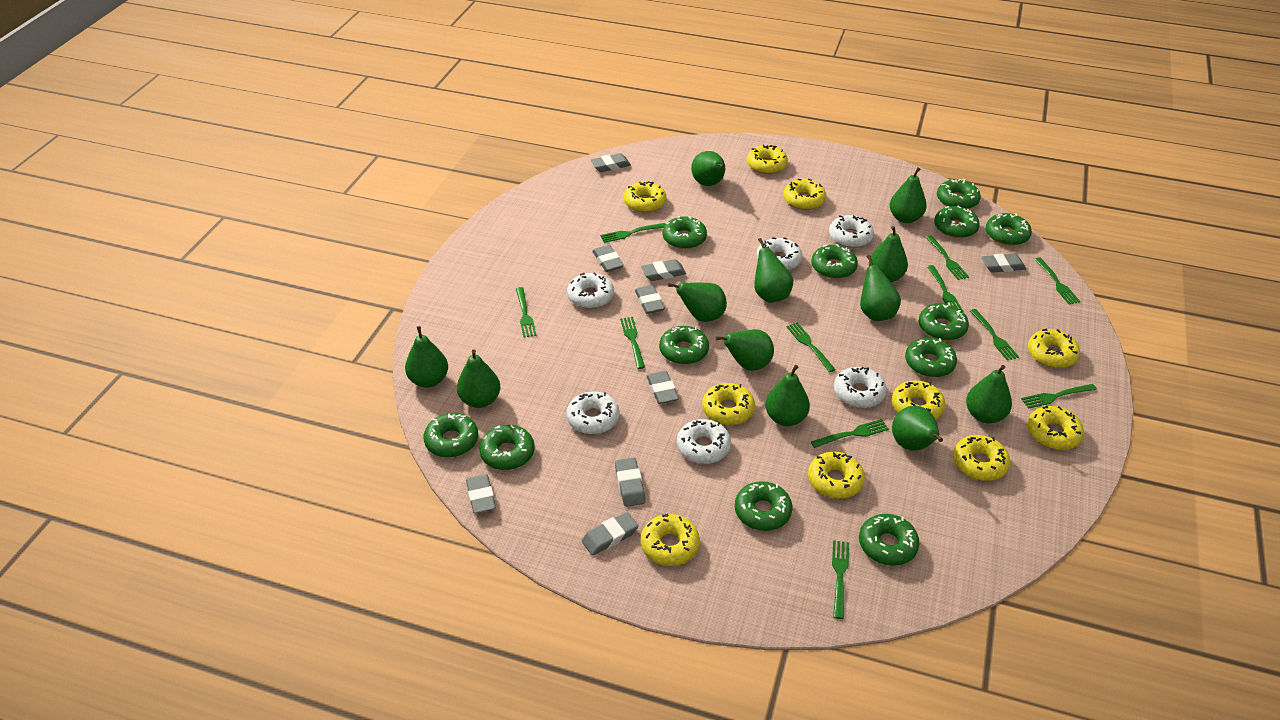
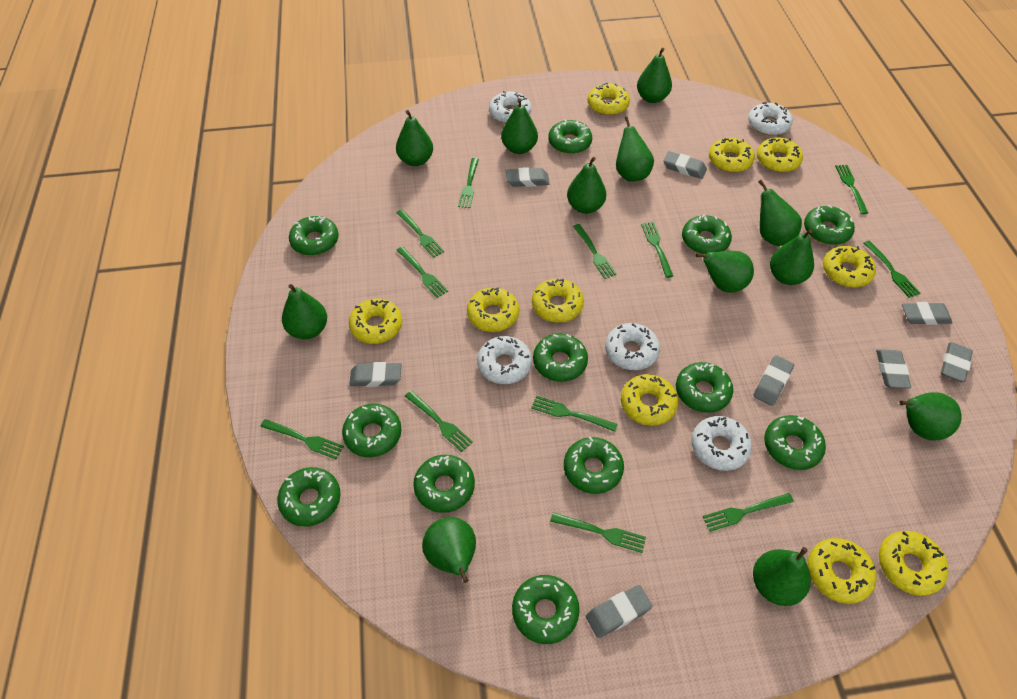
green fork: 11 -> 12
grey eraser: 9 -> 8
white donut: 6 -> 5

